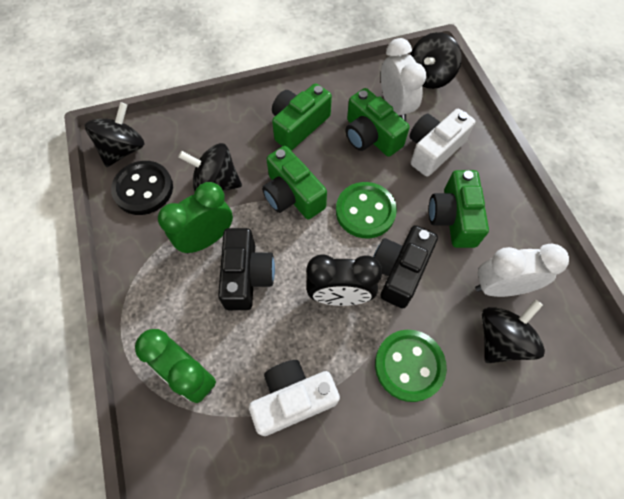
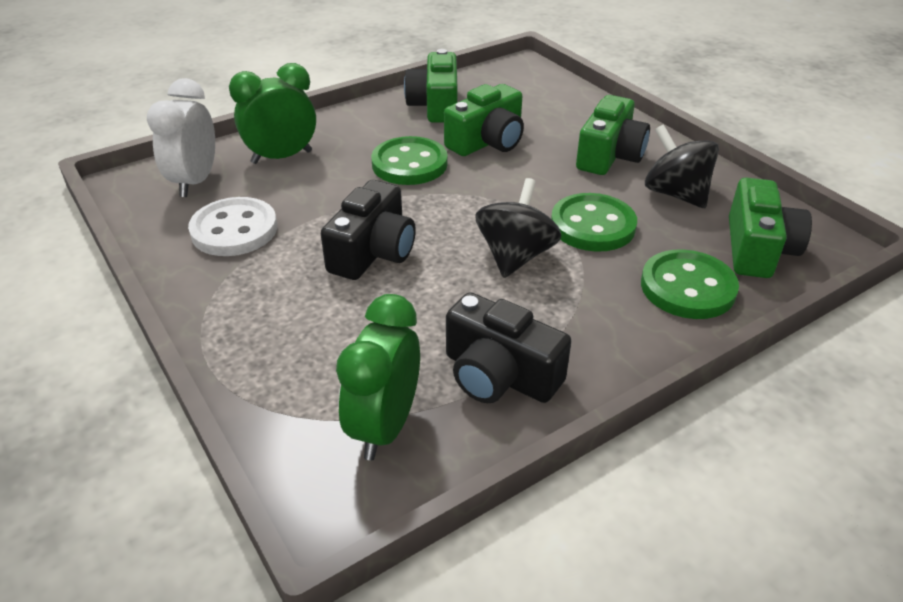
black button: 1 -> 0
black clock: 1 -> 0
black spinning top: 4 -> 2
green button: 2 -> 3
white button: 0 -> 1
white camera: 2 -> 0
white clock: 2 -> 1

